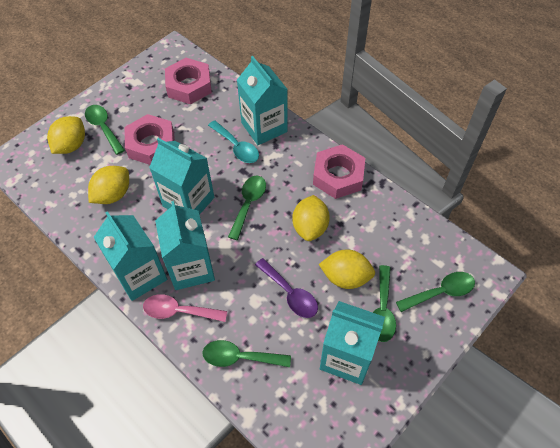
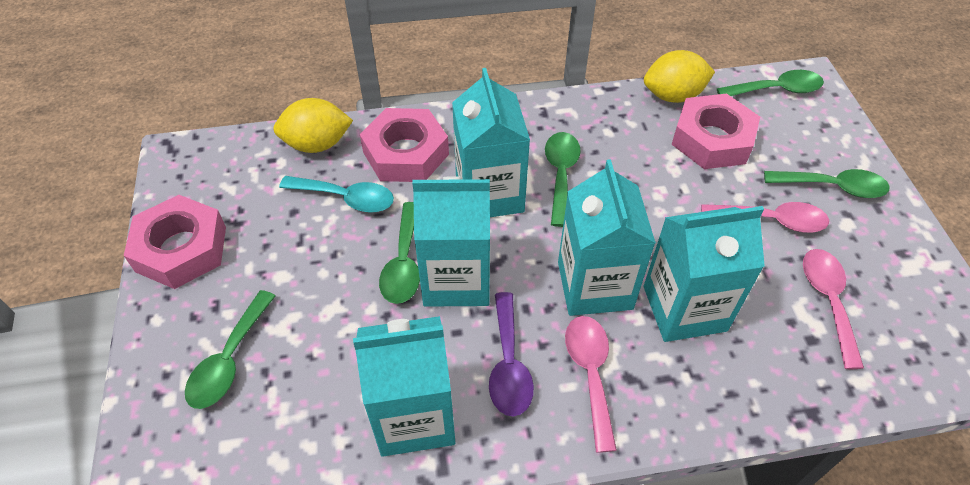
pink spoon: 1 -> 3
yellow lemon: 4 -> 2

